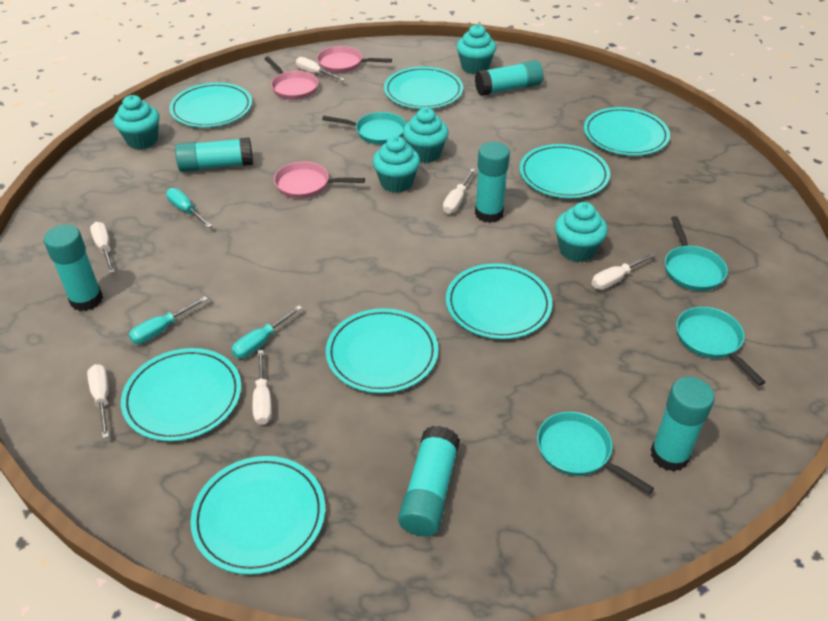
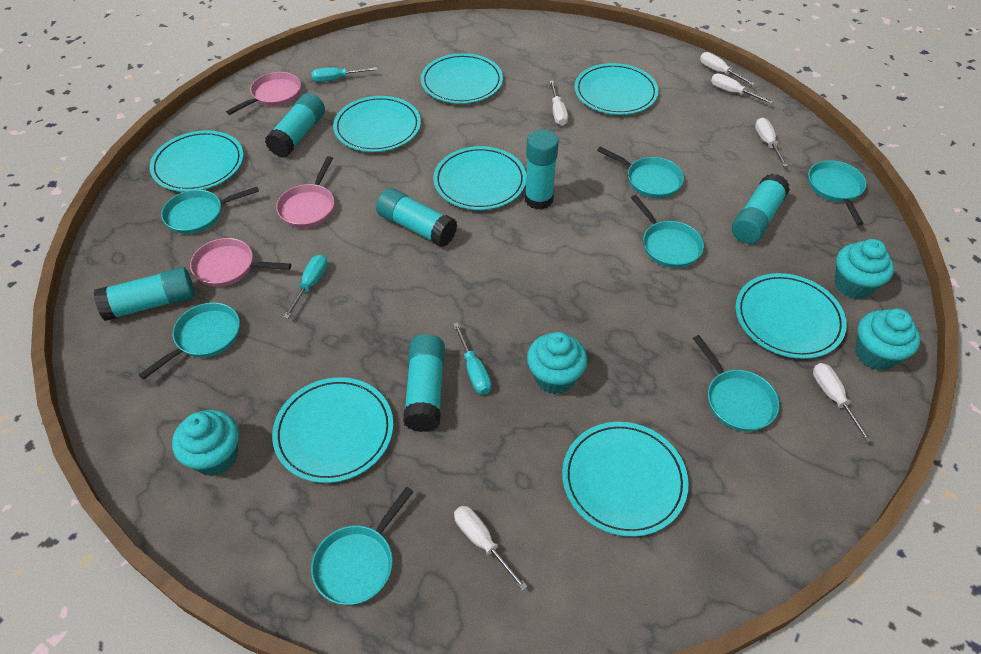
turquoise cupcake: 5 -> 4
turquoise pan: 4 -> 7

